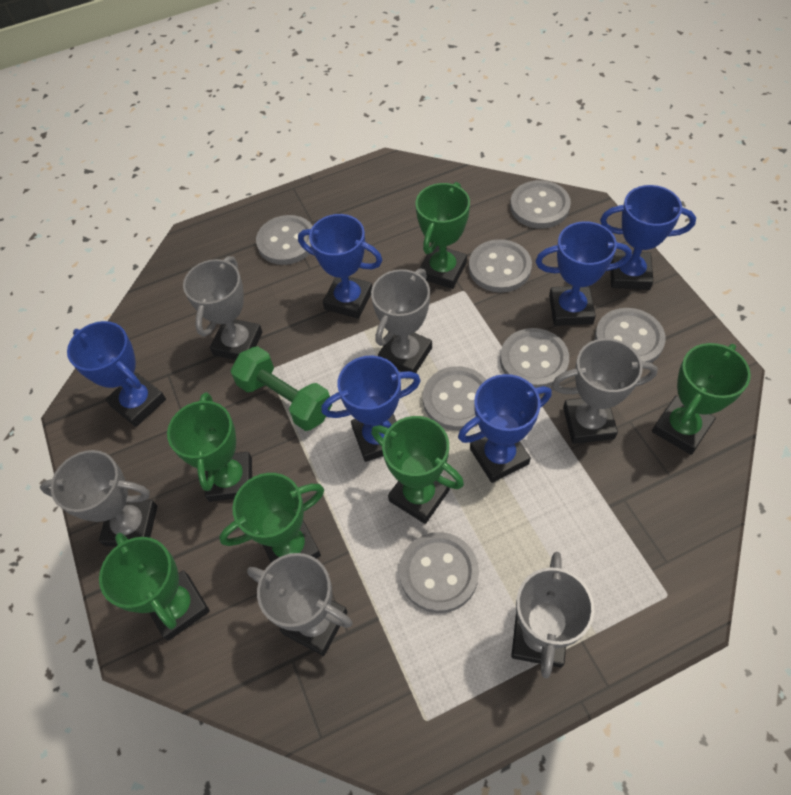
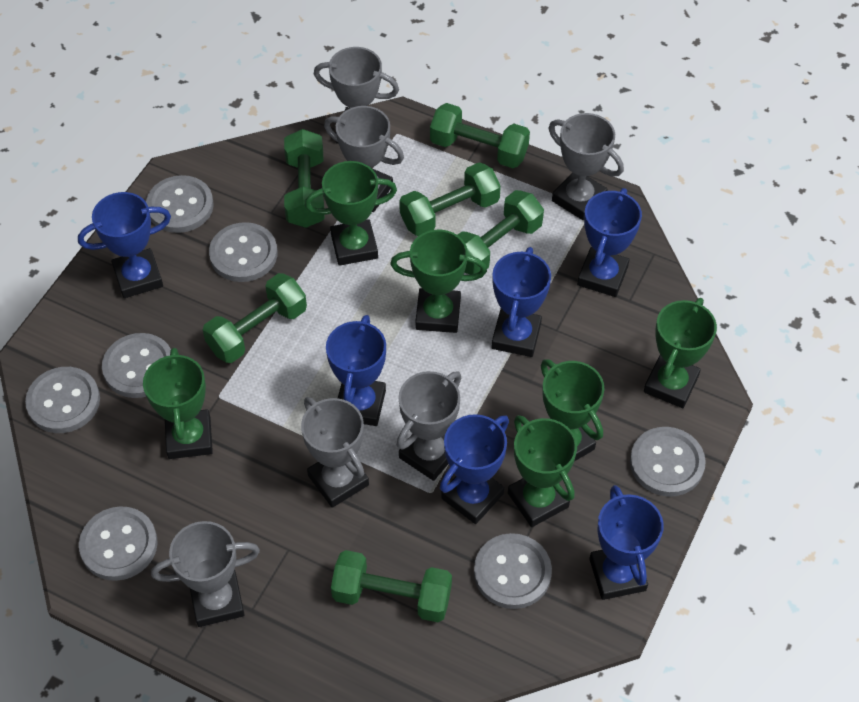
green dumbbell: 1 -> 6

